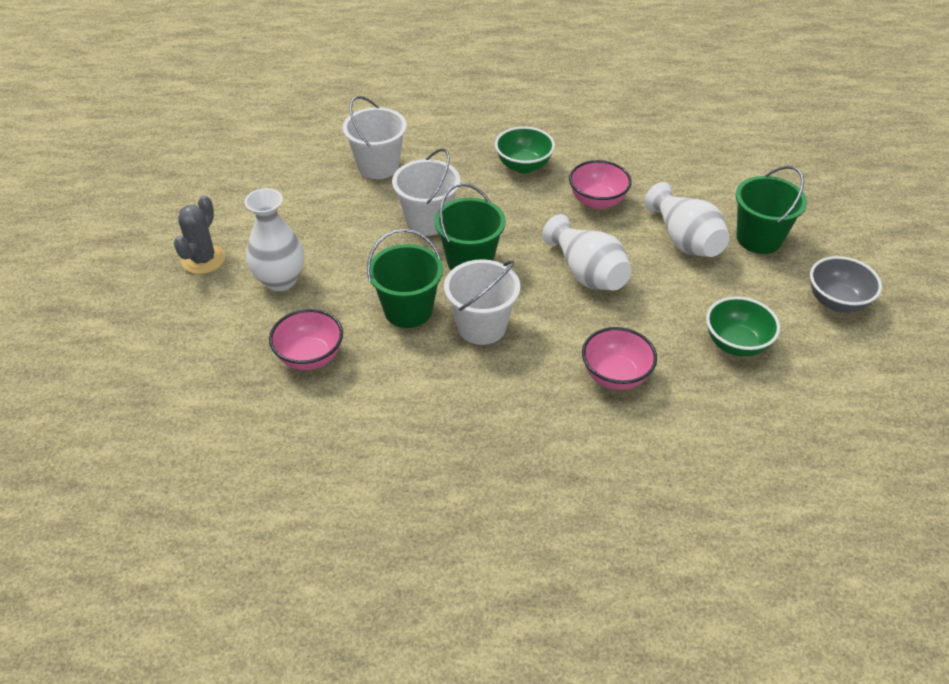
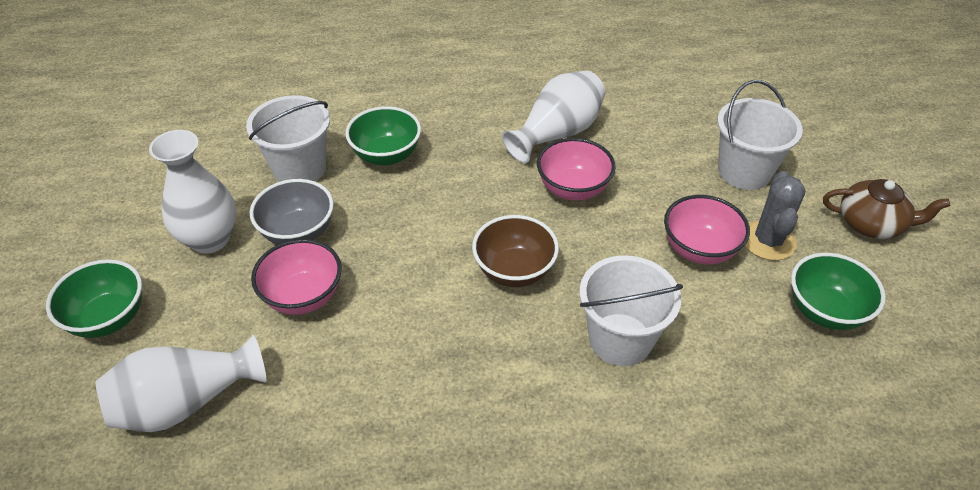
brown bowl: 0 -> 1
brown teapot: 0 -> 1
green bowl: 2 -> 3
green bucket: 3 -> 0

